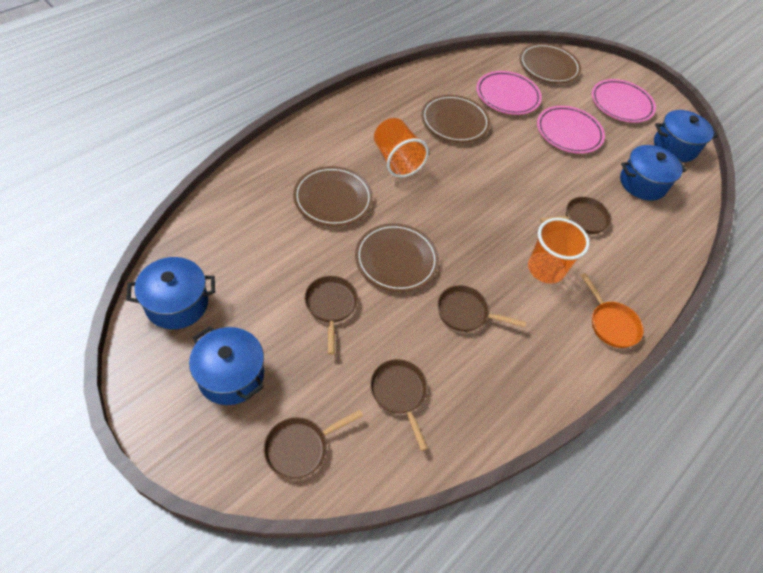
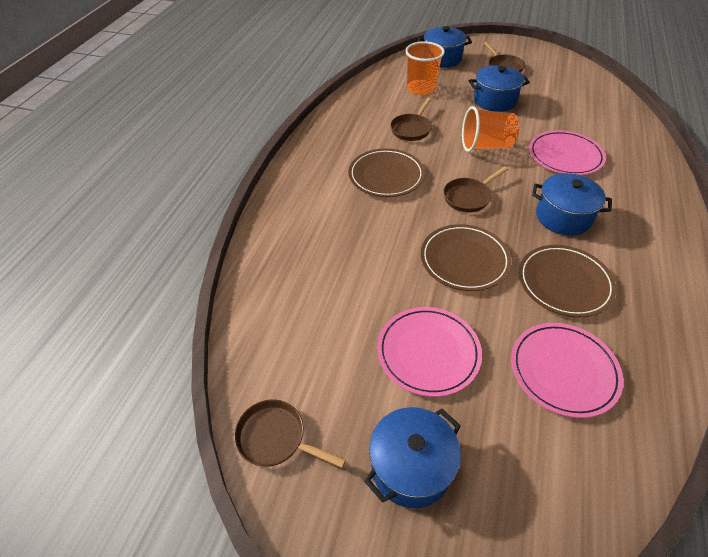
brown pan: 5 -> 4
brown plate: 4 -> 3
orange pan: 1 -> 0

